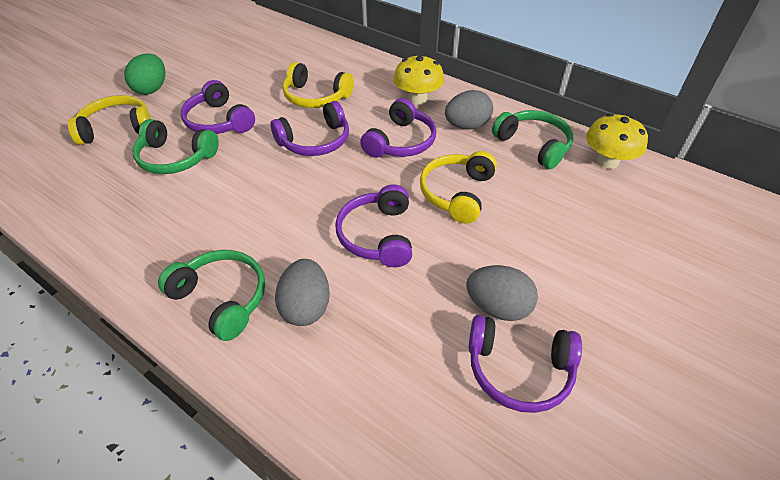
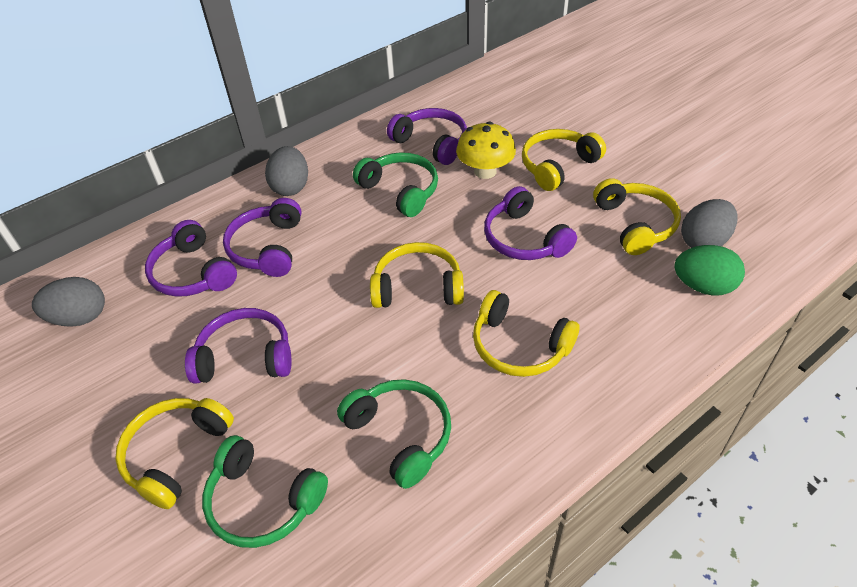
yellow headphones: 3 -> 5
yellow mushroom: 2 -> 1

